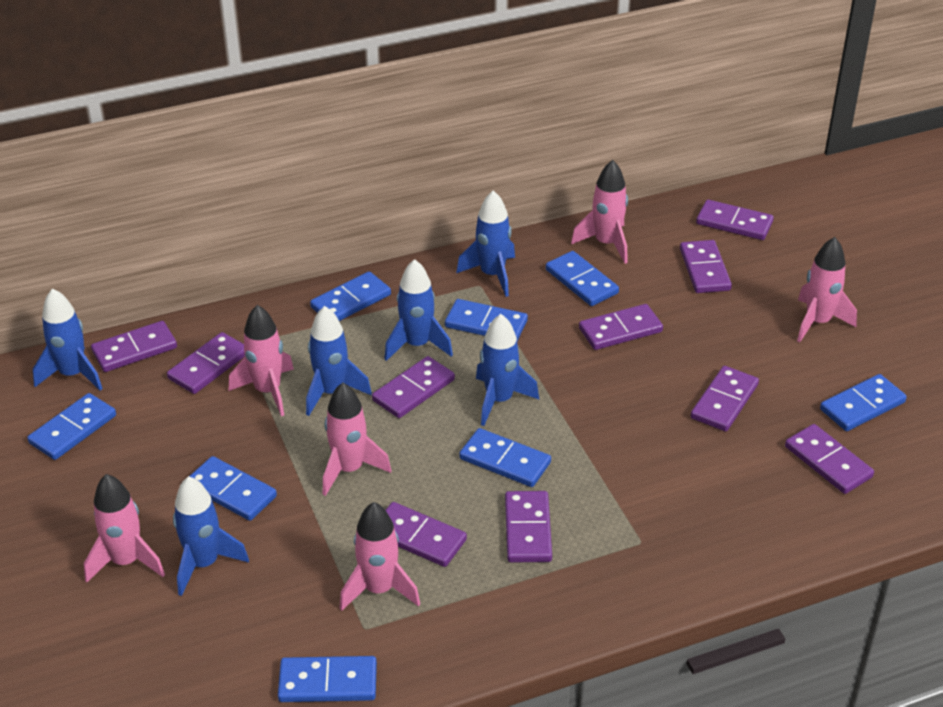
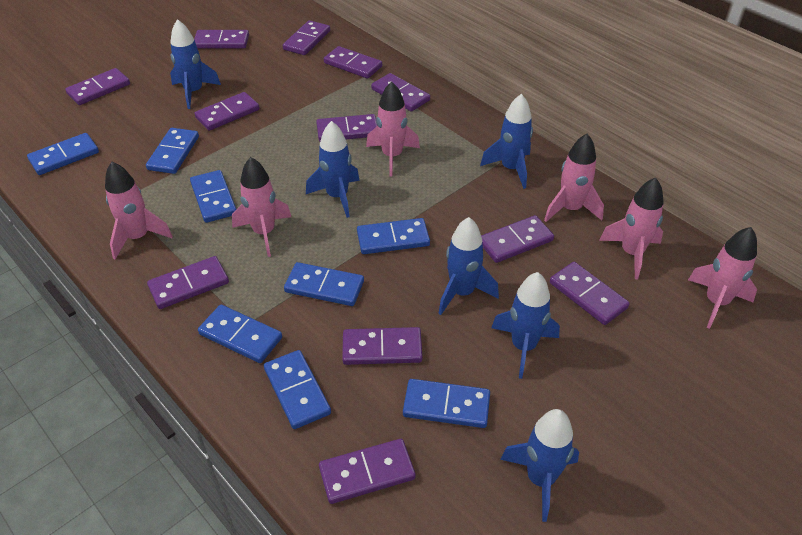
purple domino: 10 -> 12

